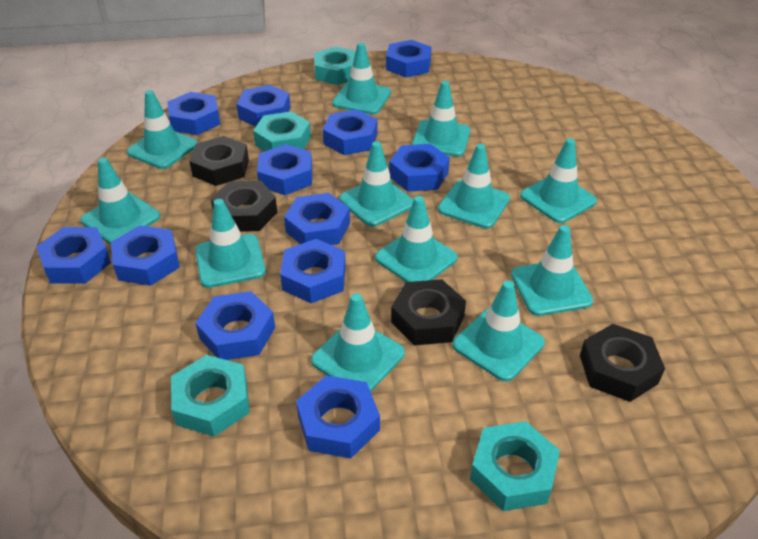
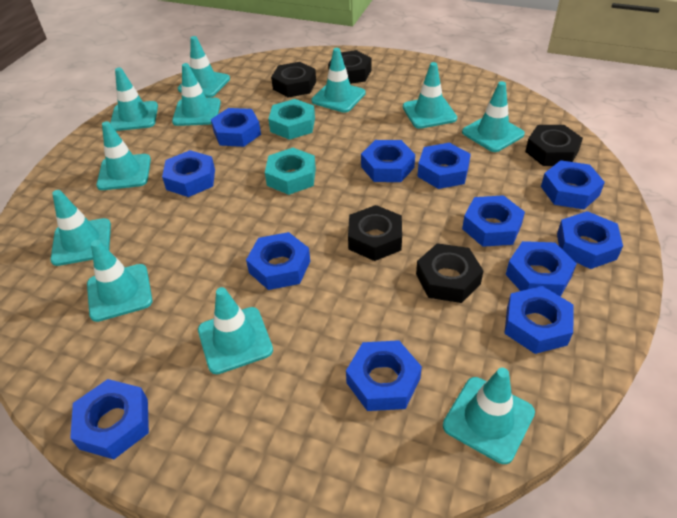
black nut: 4 -> 5
turquoise nut: 4 -> 2
turquoise traffic cone: 12 -> 11

